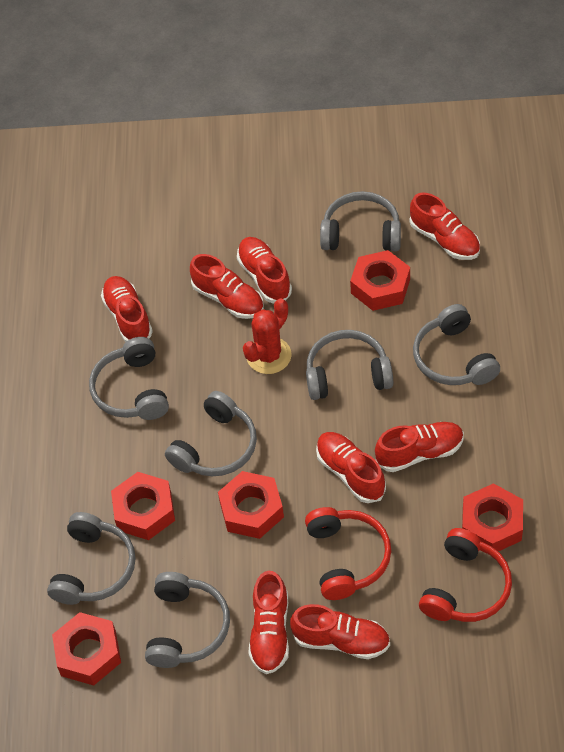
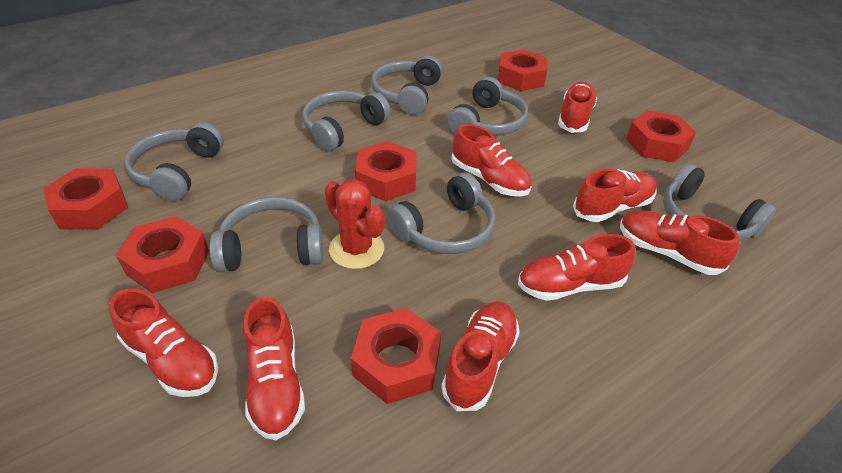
red headphones: 2 -> 0
red nut: 5 -> 6

